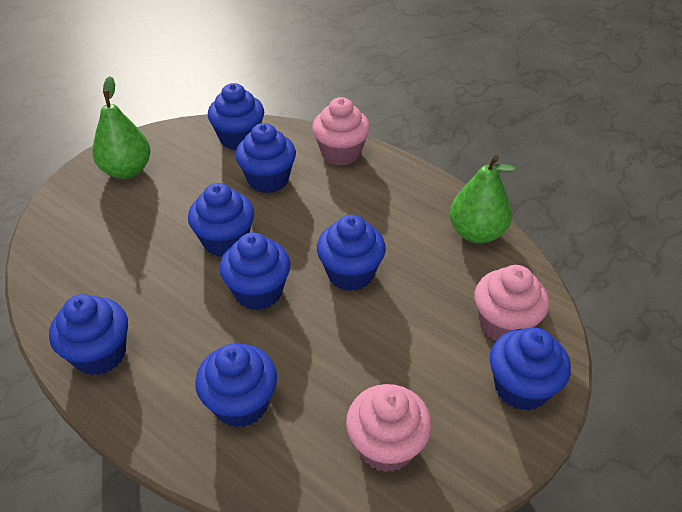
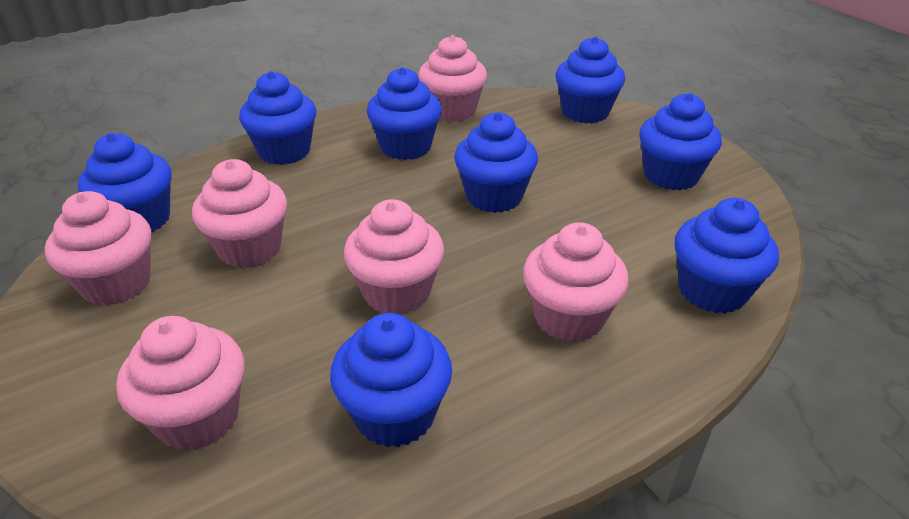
green pear: 2 -> 0
pink cupcake: 3 -> 6

